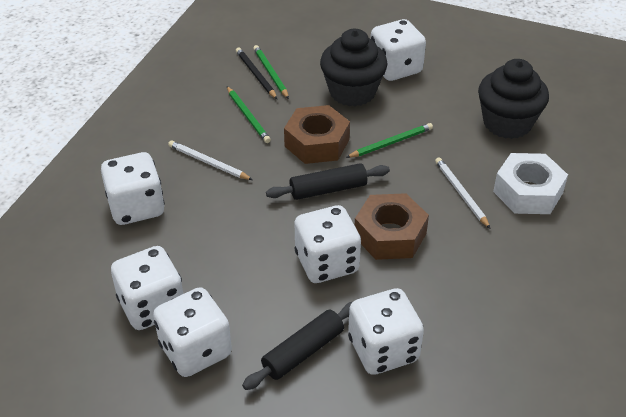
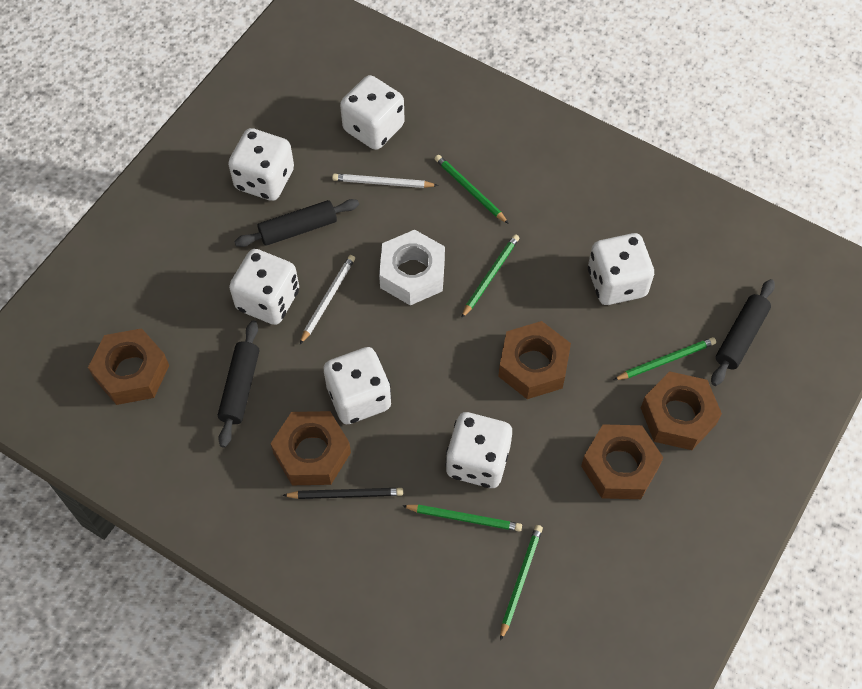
black cupcake: 2 -> 0
black rolling pin: 2 -> 3
brown nut: 2 -> 5
green pencil: 3 -> 5

